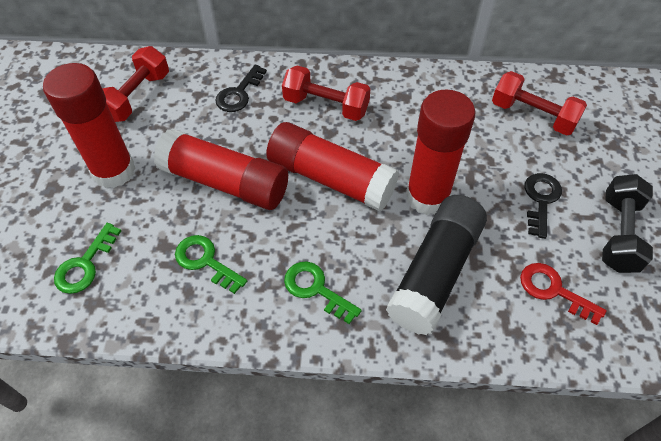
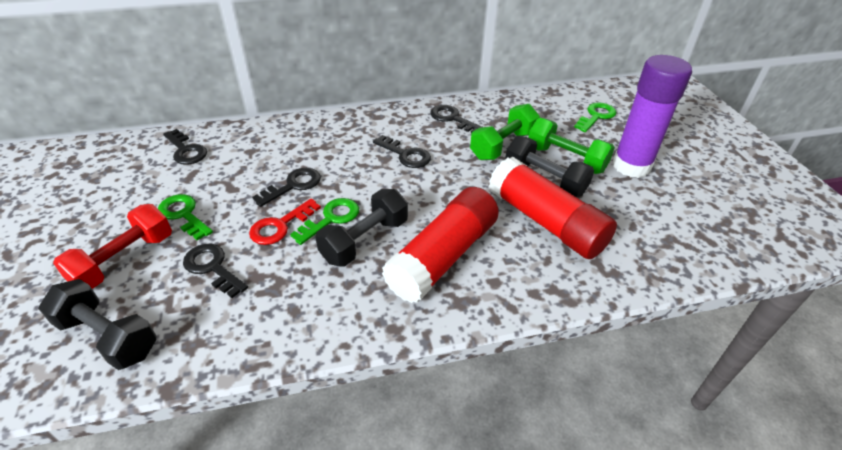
black dumbbell: 1 -> 3
black glue stick: 1 -> 0
black key: 2 -> 5
green dumbbell: 0 -> 2
purple glue stick: 0 -> 1
red dumbbell: 3 -> 1
red glue stick: 4 -> 2

